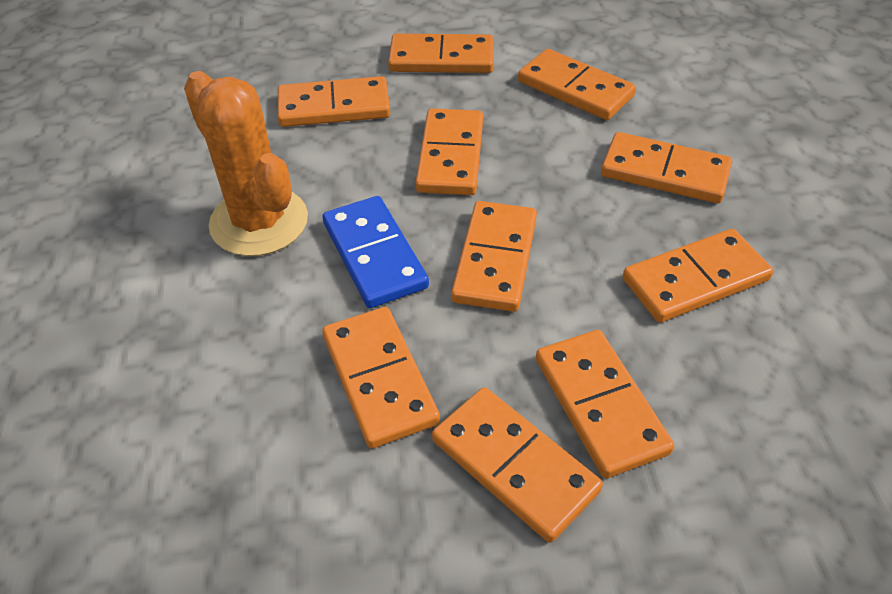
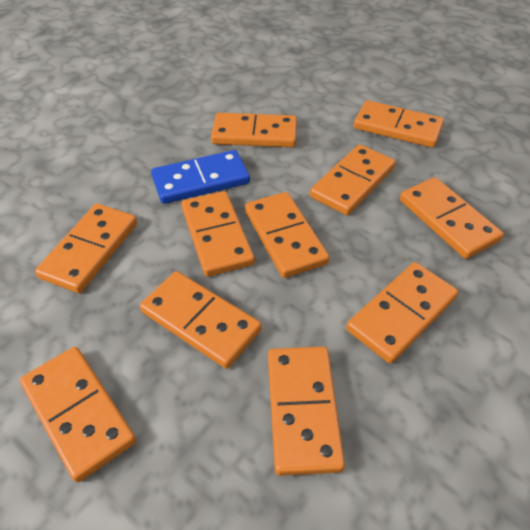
orange cactus: 1 -> 0
orange domino: 10 -> 11

